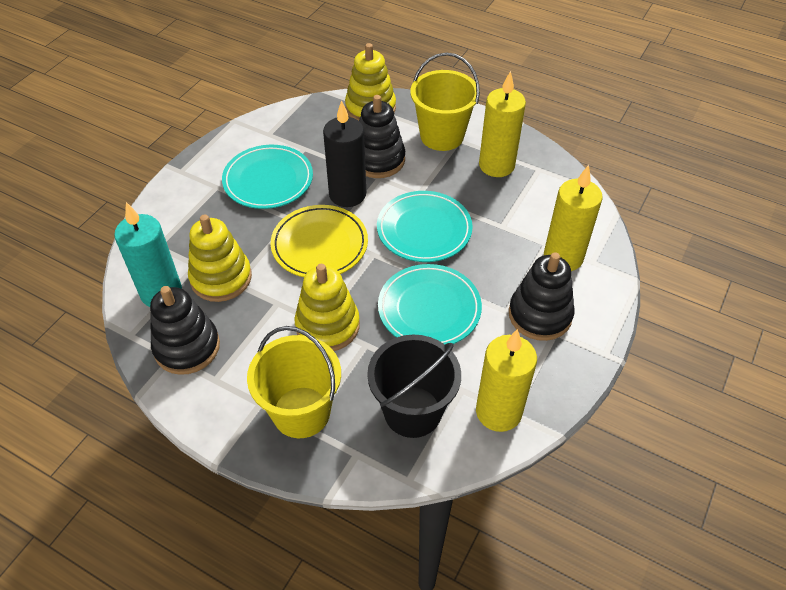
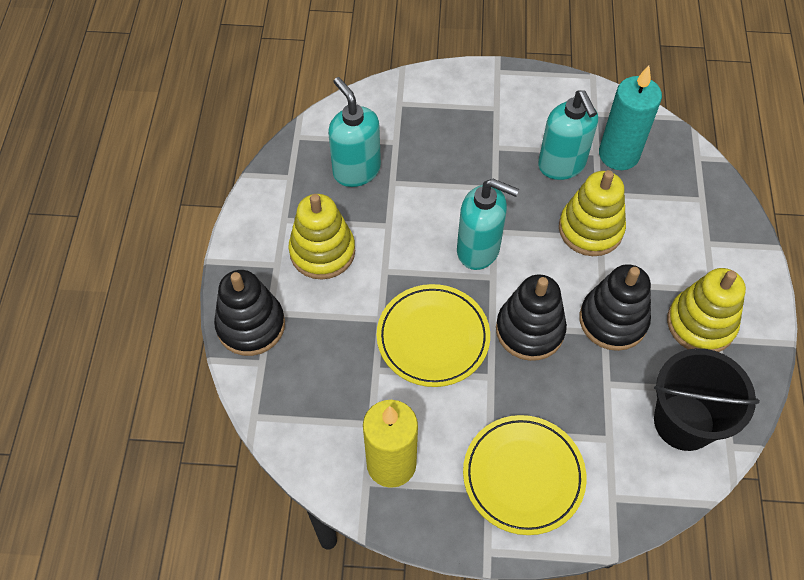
black candle: 1 -> 0
turquoise plate: 3 -> 0
turquoise soap dispenser: 0 -> 3
yellow bucket: 2 -> 0
yellow candle: 3 -> 1
yellow plate: 1 -> 2

